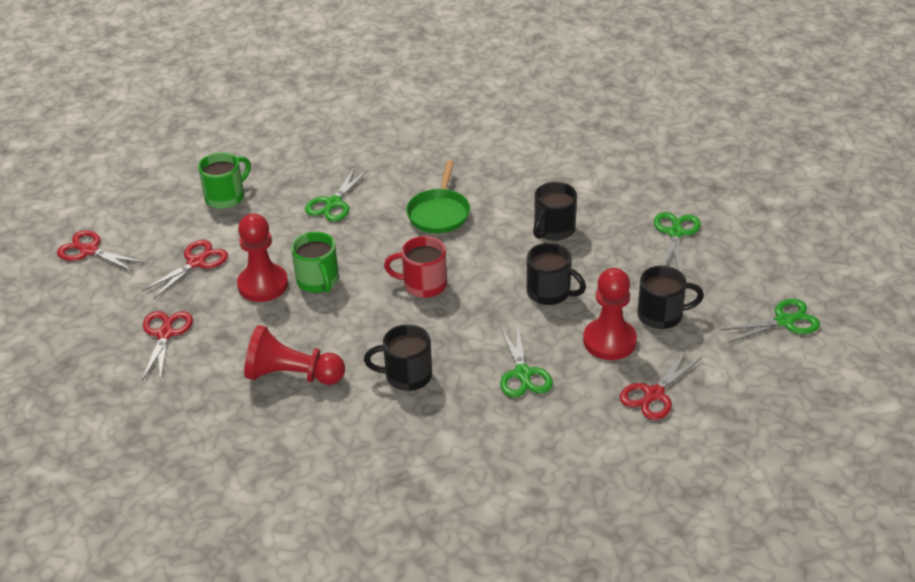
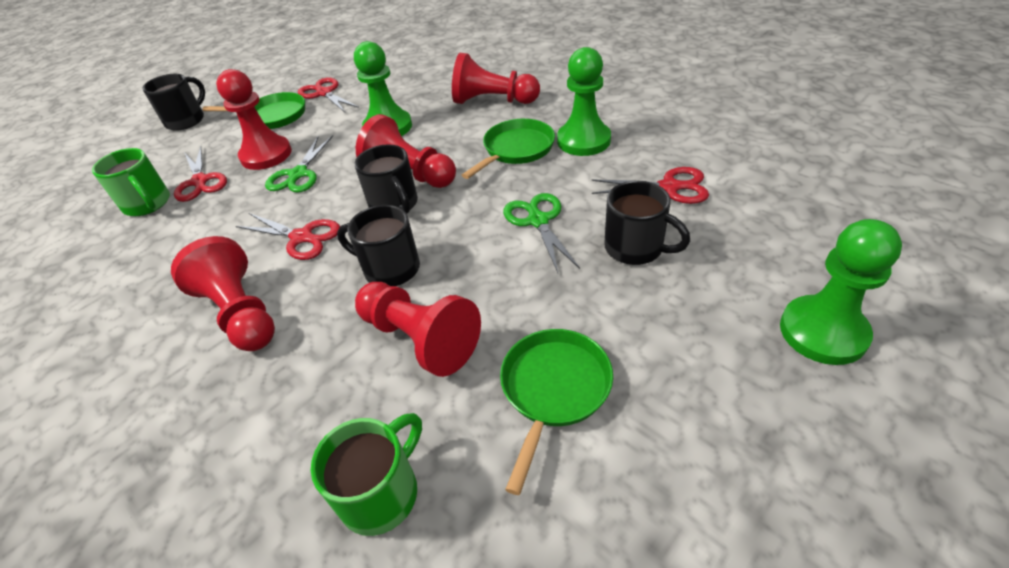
green pan: 1 -> 3
green pawn: 0 -> 3
green scissors: 4 -> 2
red mug: 1 -> 0
red pawn: 3 -> 5

